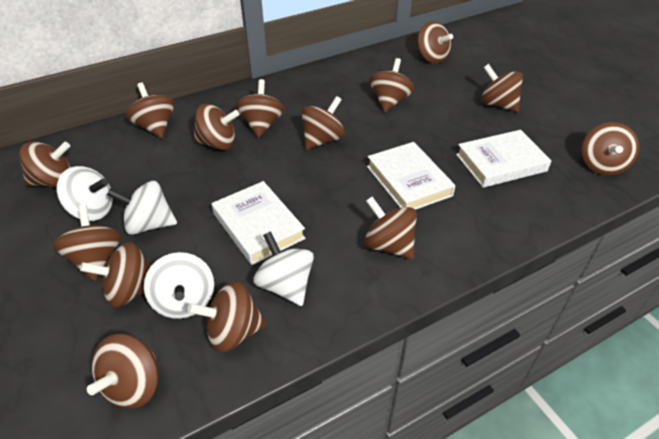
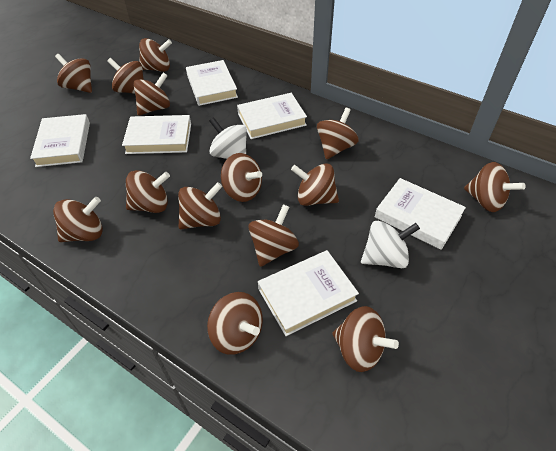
white book: 3 -> 6
white spinning top: 4 -> 2

